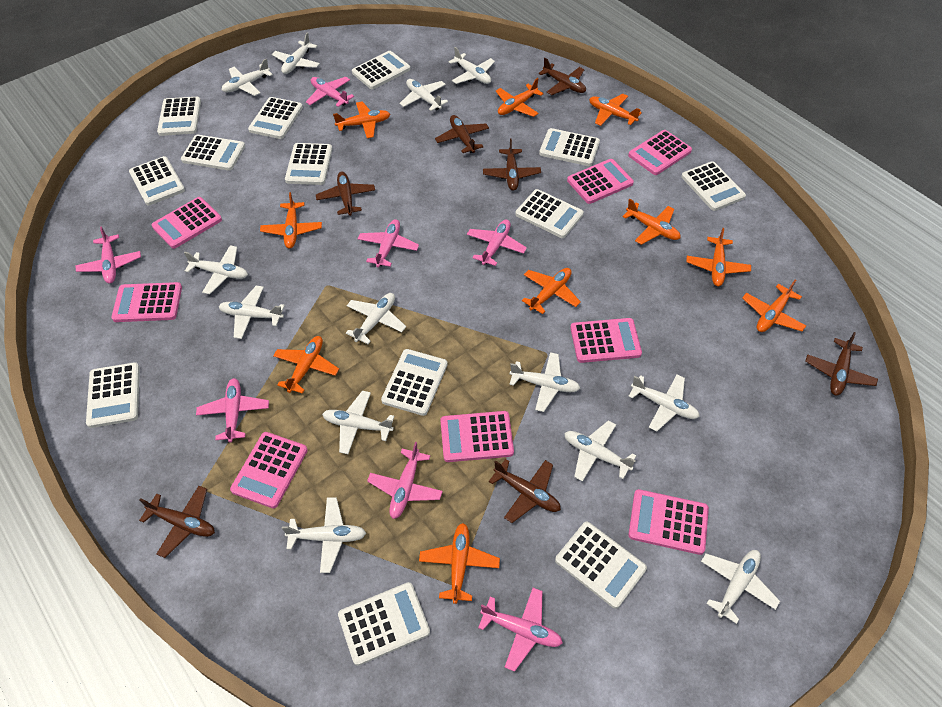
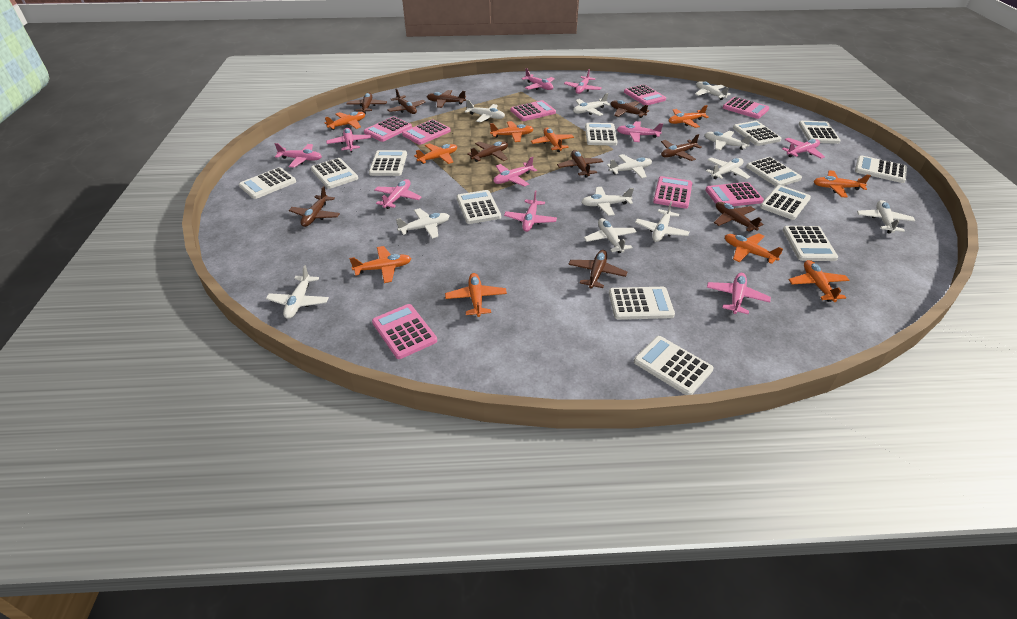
brown plane: 7 -> 10
pink plane: 7 -> 10
white plane: 13 -> 12

